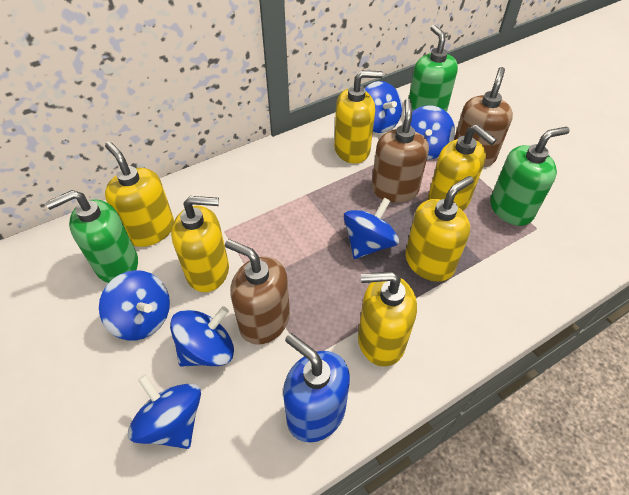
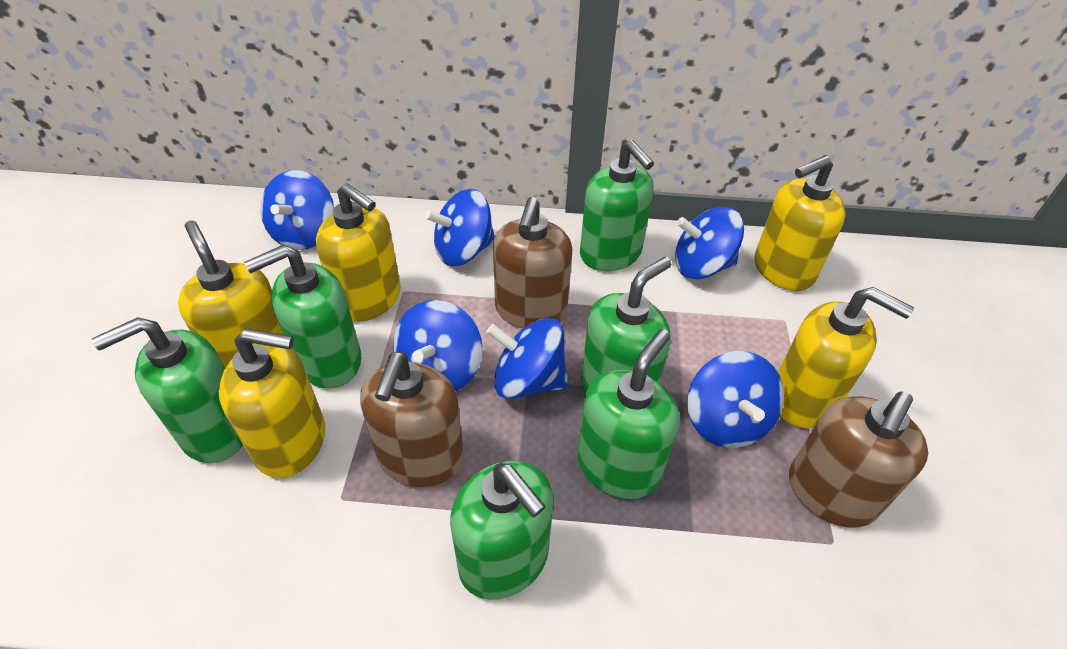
blue soap dispenser: 1 -> 0
green soap dispenser: 3 -> 6
yellow soap dispenser: 6 -> 5

